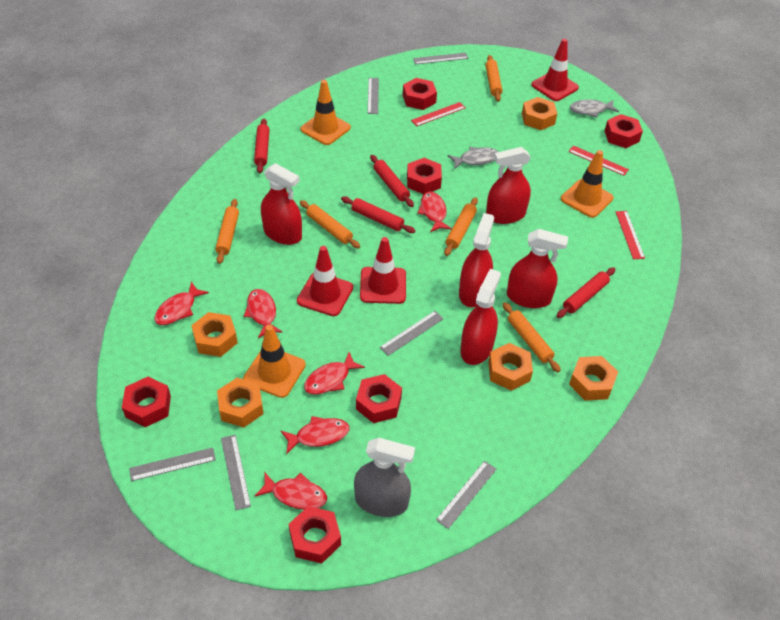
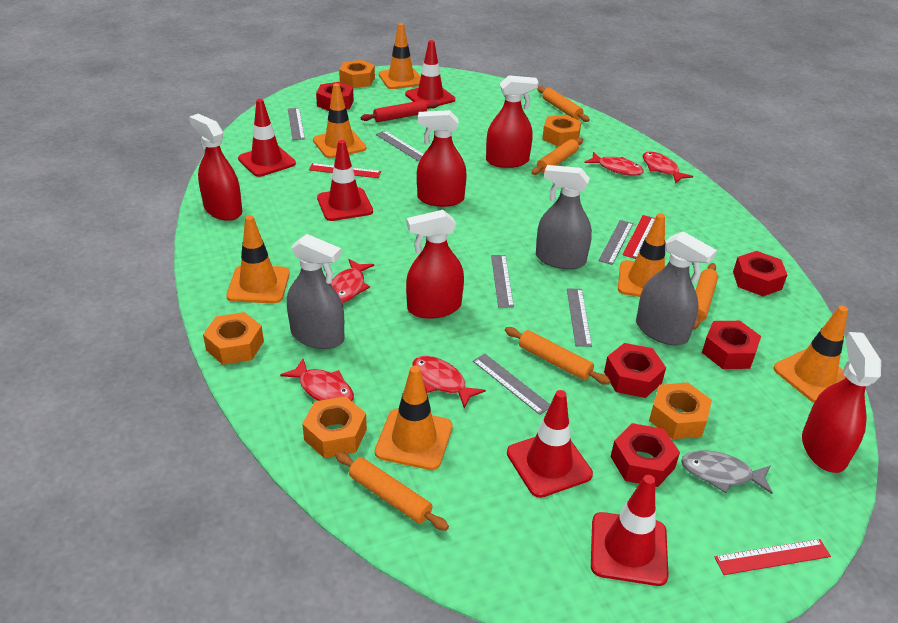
grey fish: 2 -> 1
grey spray bottle: 1 -> 3
orange traffic cone: 3 -> 6
red fish: 6 -> 5
red nut: 6 -> 5
red rolling pin: 4 -> 1
red traffic cone: 3 -> 5

